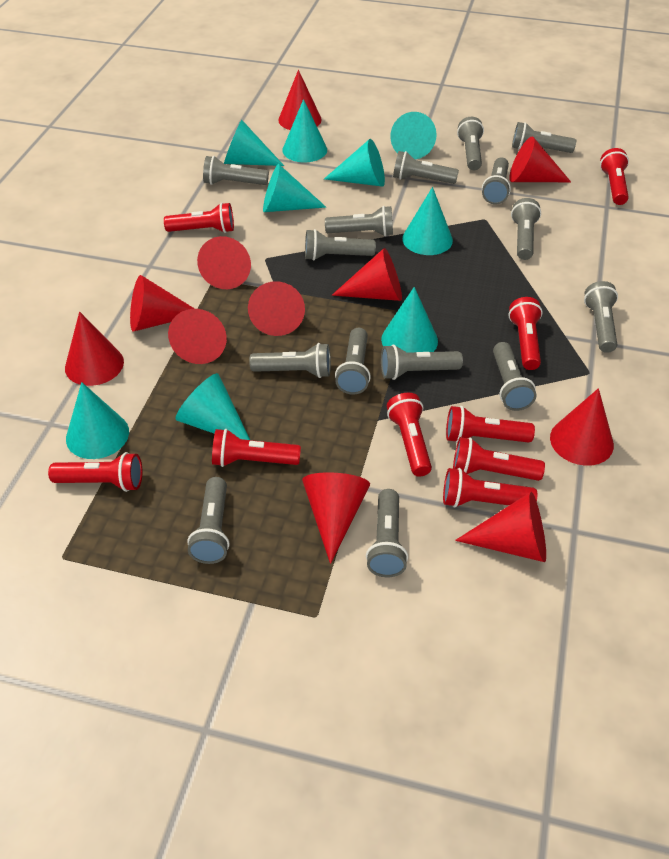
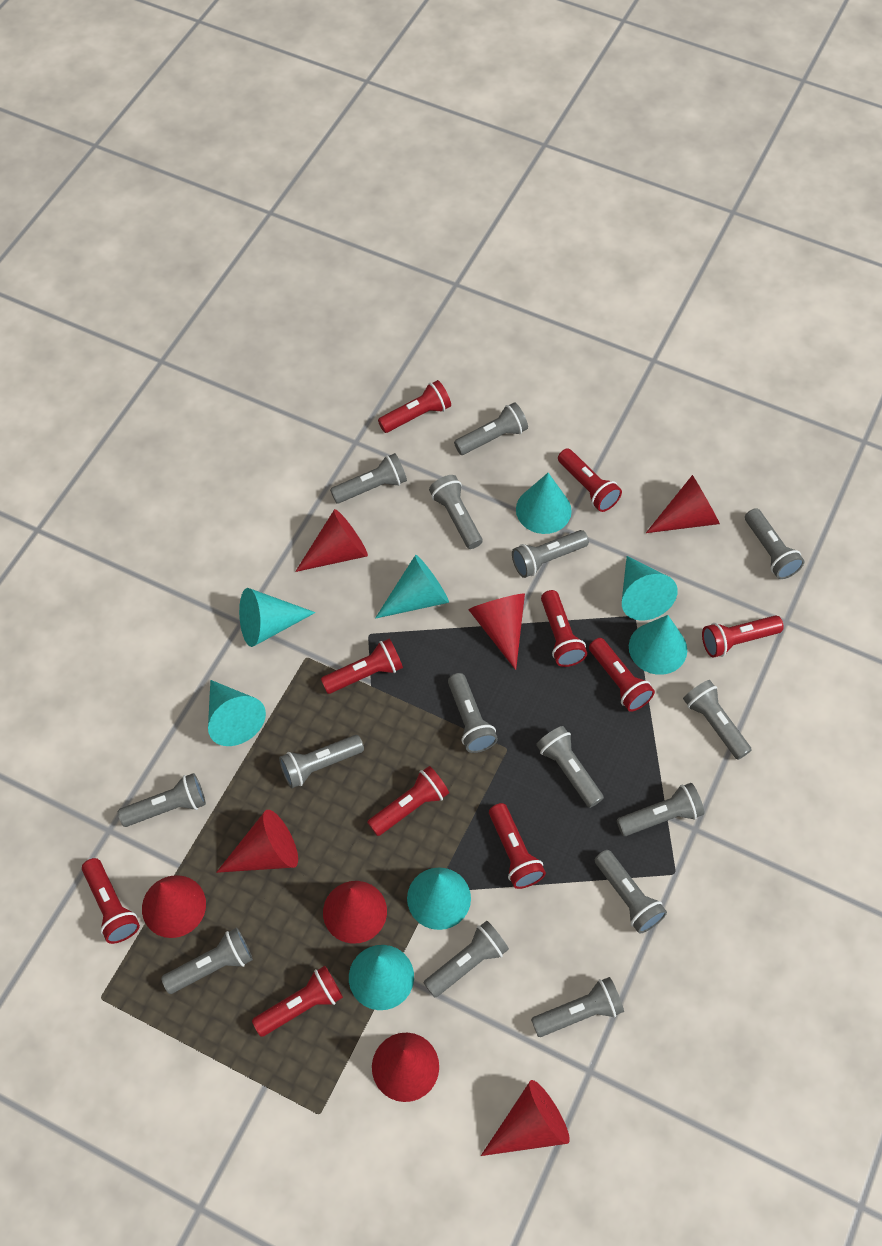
red cone: 11 -> 8
red flashlight: 9 -> 10
turquoise cone: 9 -> 8

